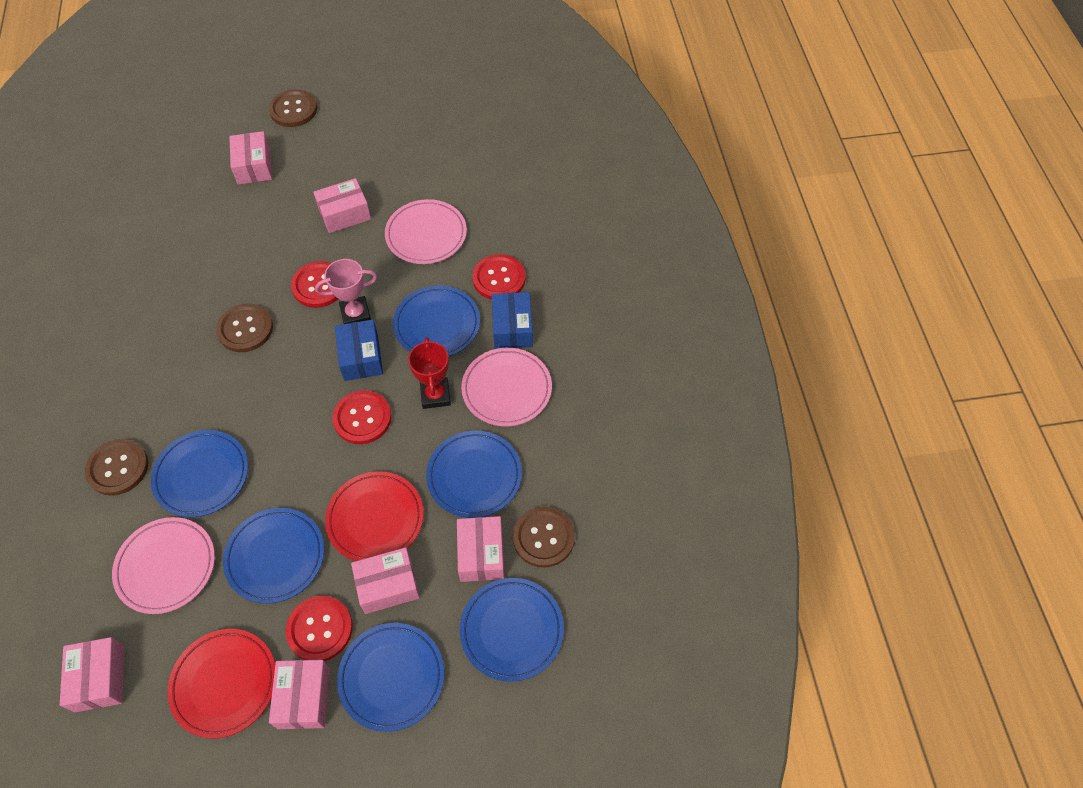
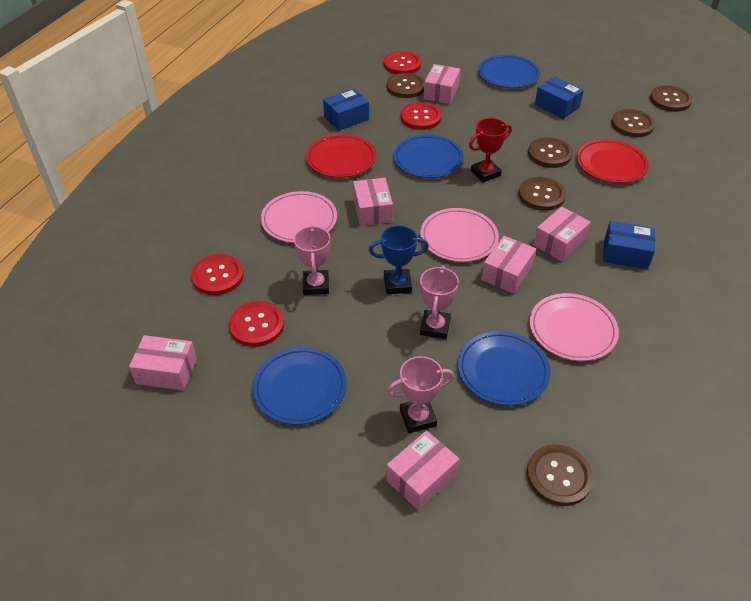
blue box: 2 -> 3
blue plate: 6 -> 4
blue trophy: 0 -> 1
brown button: 4 -> 6
pink trophy: 1 -> 3

